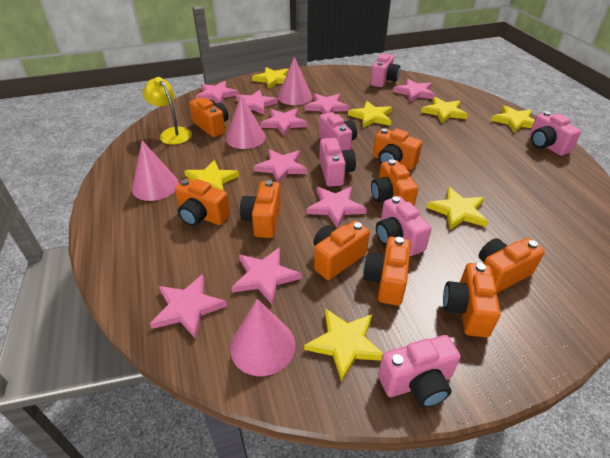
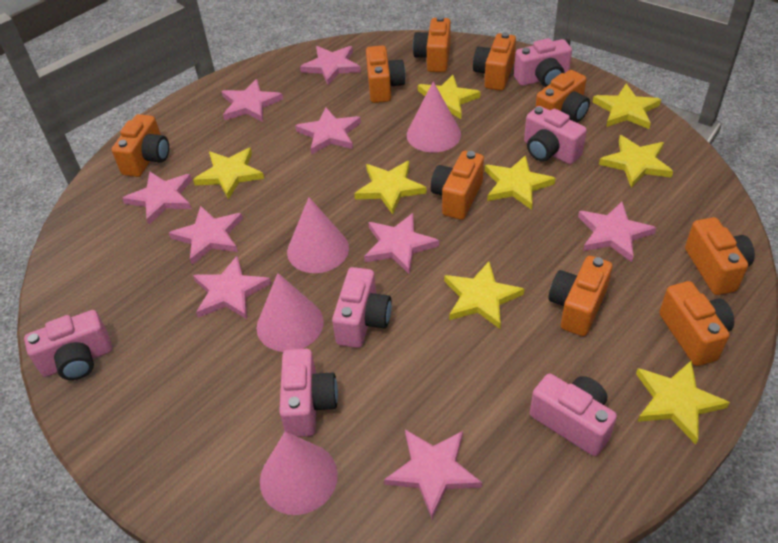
yellow lamp: 1 -> 0
yellow star: 7 -> 8

